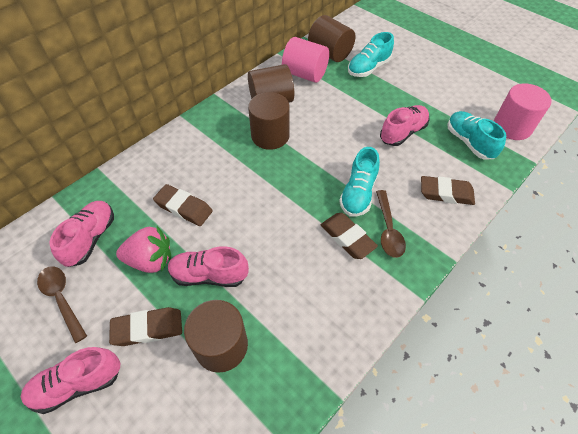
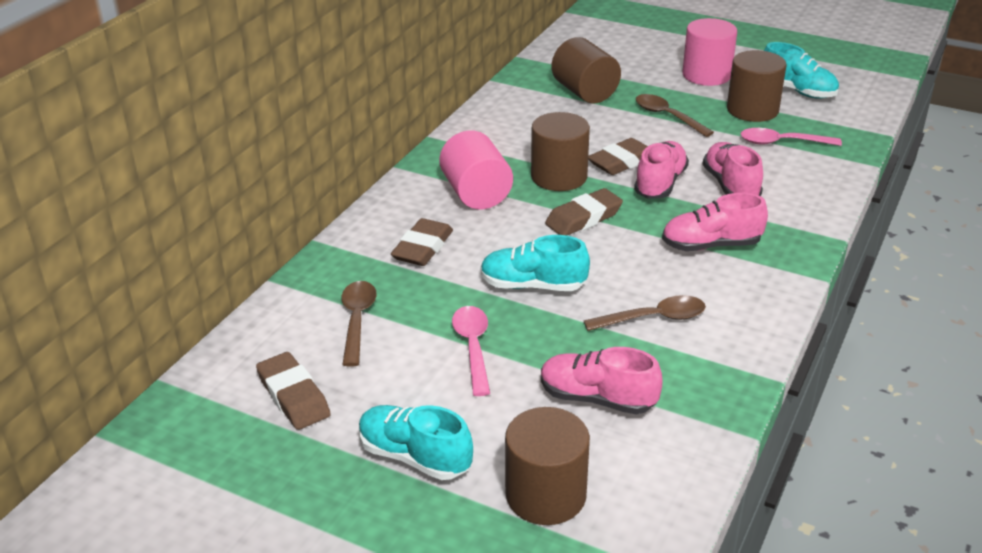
brown spoon: 2 -> 3
pink spoon: 0 -> 2
pink strawberry: 1 -> 0

